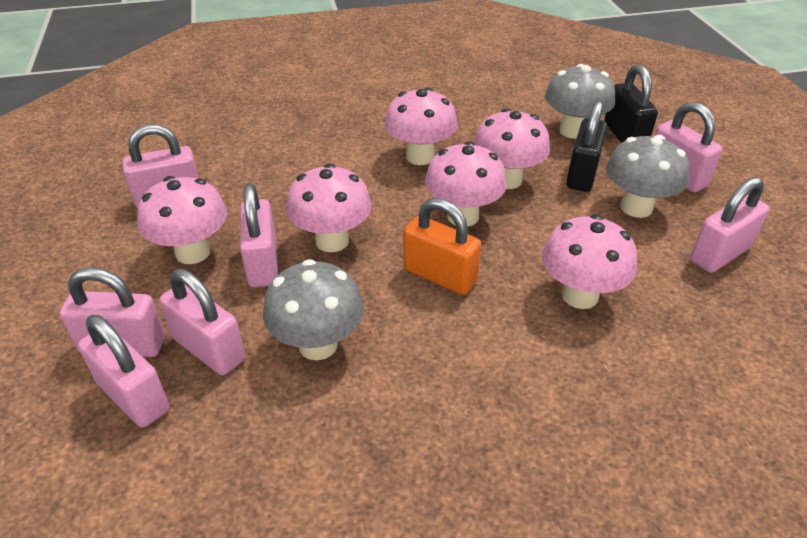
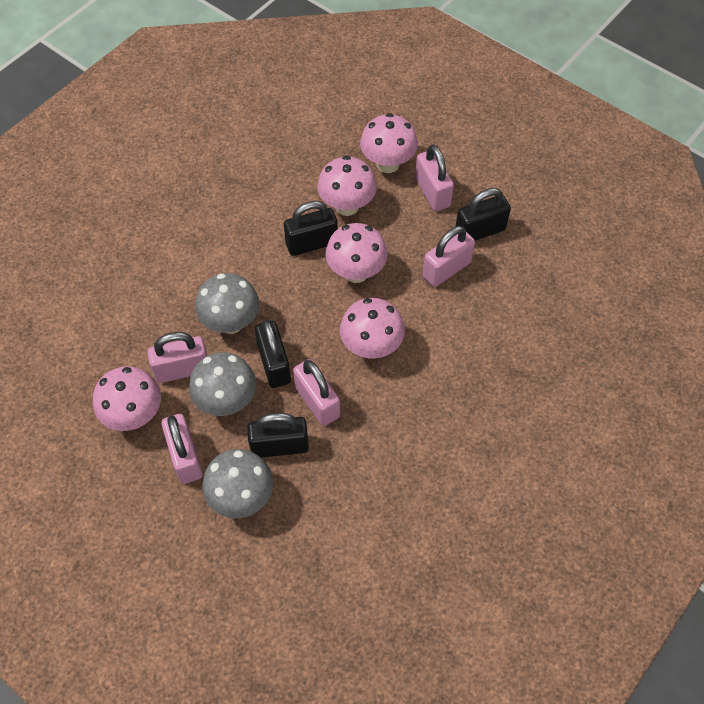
black padlock: 2 -> 4
orange padlock: 1 -> 0
pink mushroom: 6 -> 5
pink padlock: 7 -> 5

